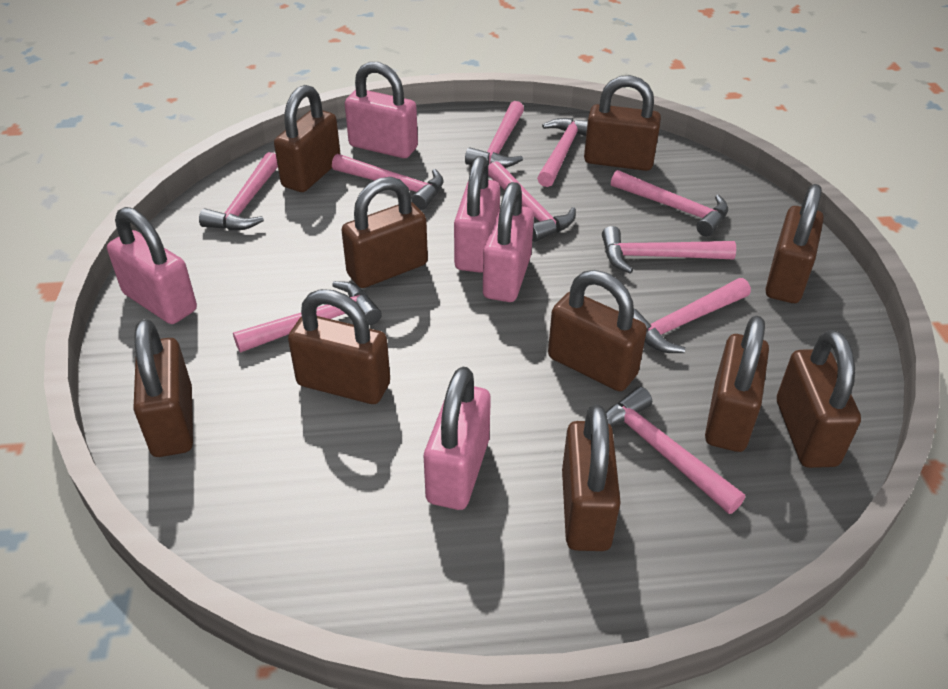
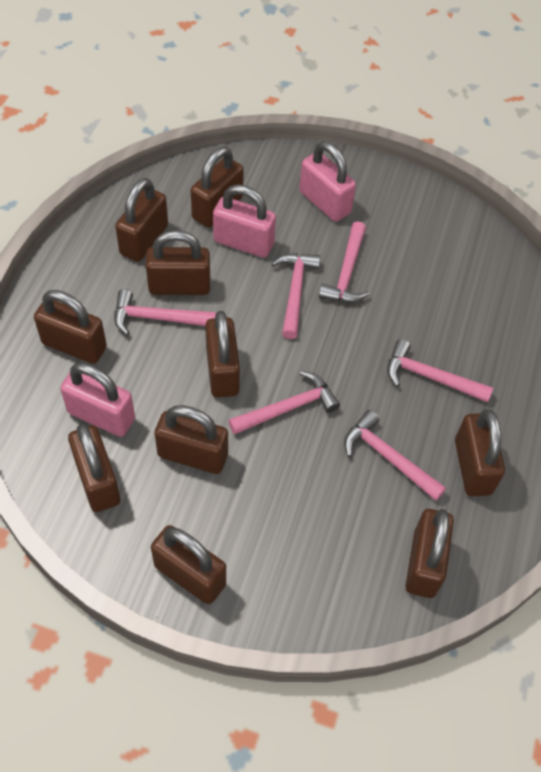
pink hammer: 10 -> 6
pink padlock: 5 -> 3

